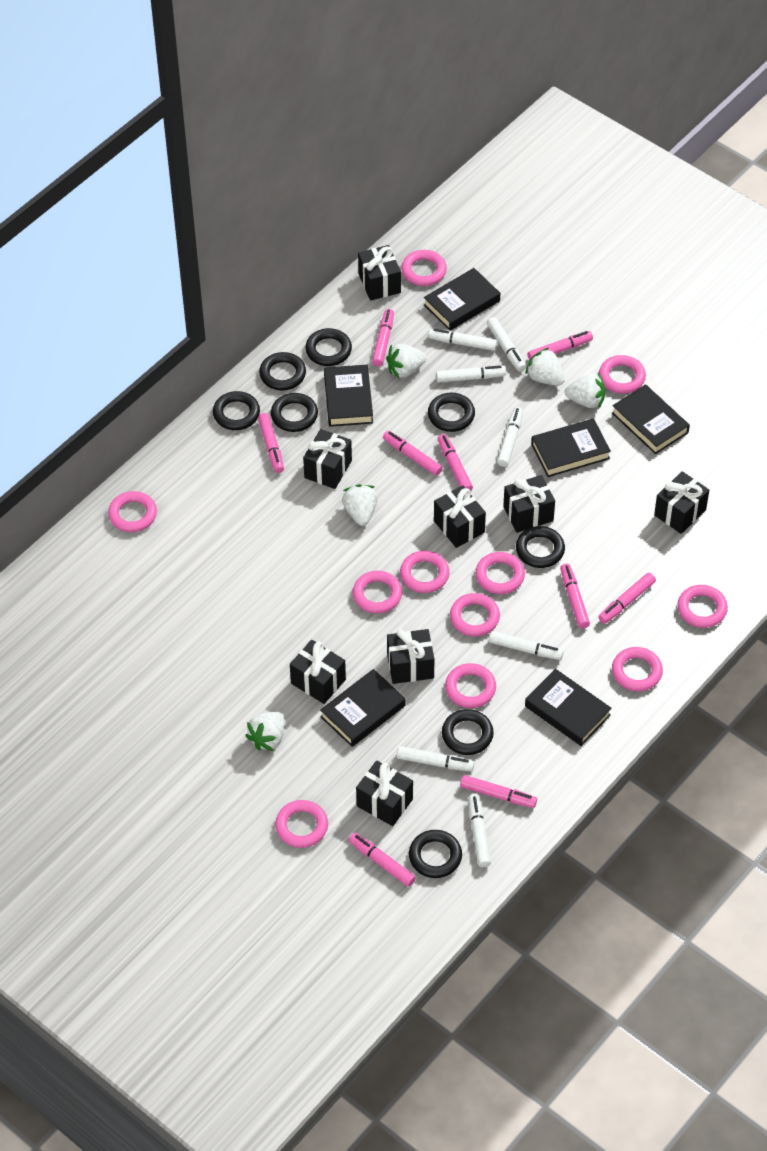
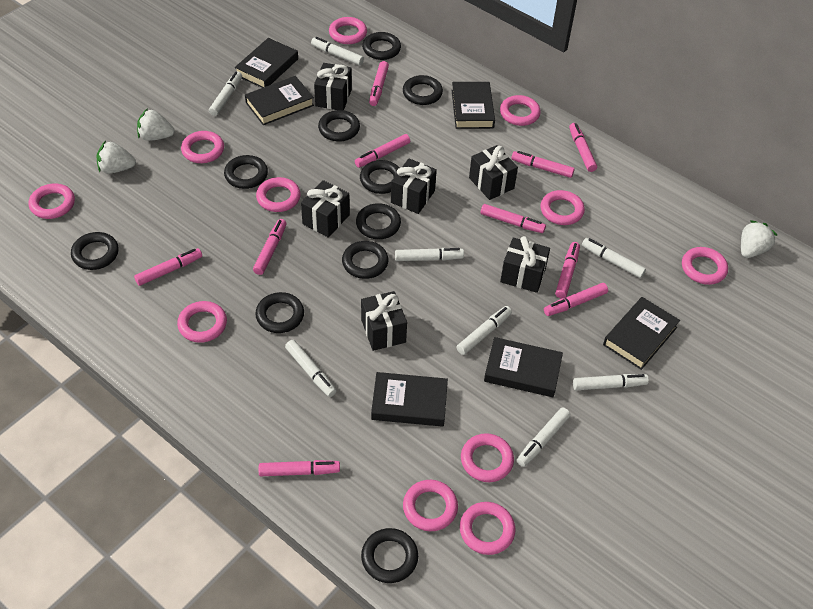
black gift: 8 -> 6
black ring: 8 -> 10
pink marker: 9 -> 10
white marker: 7 -> 8
white strawberry: 5 -> 3

